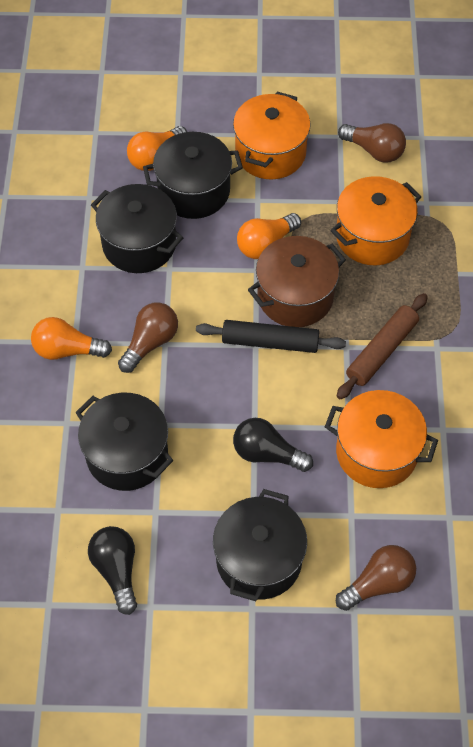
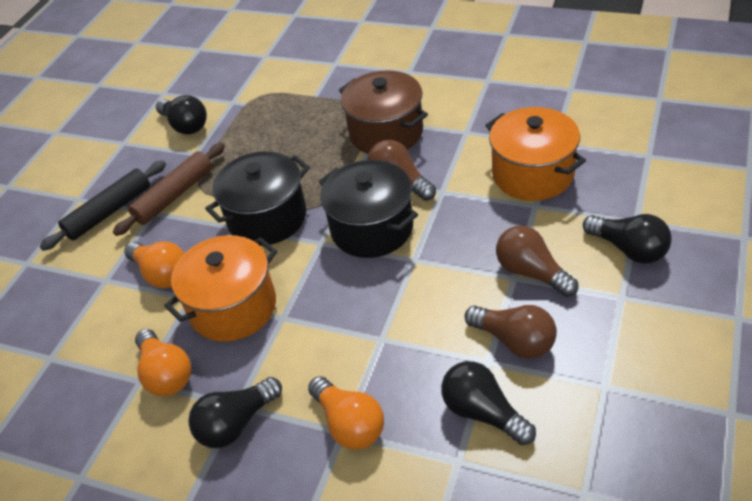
black light bulb: 2 -> 4
black pot: 4 -> 2
orange pot: 3 -> 2

